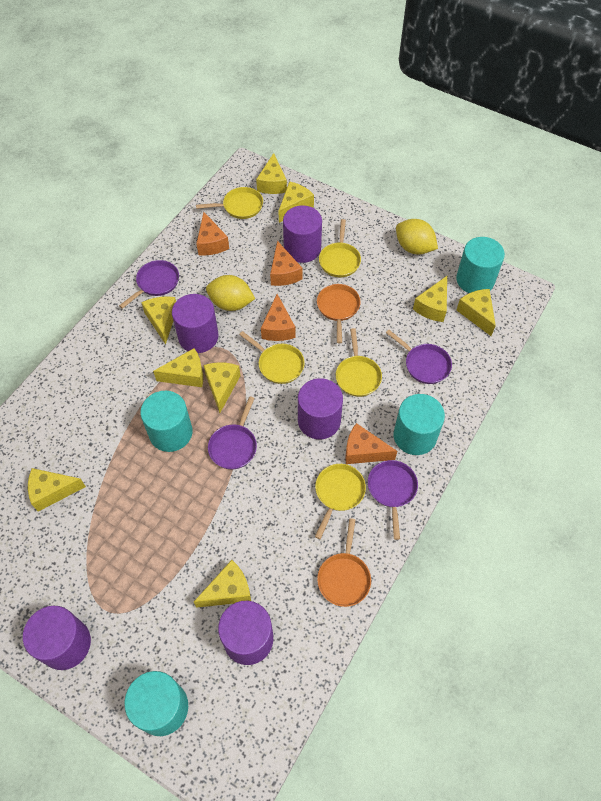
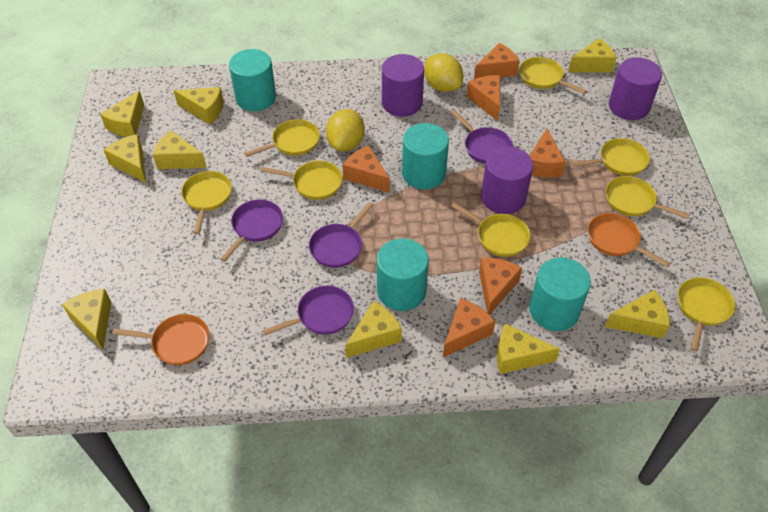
orange cheese: 4 -> 6
purple cylinder: 5 -> 3
yellow pan: 5 -> 8

